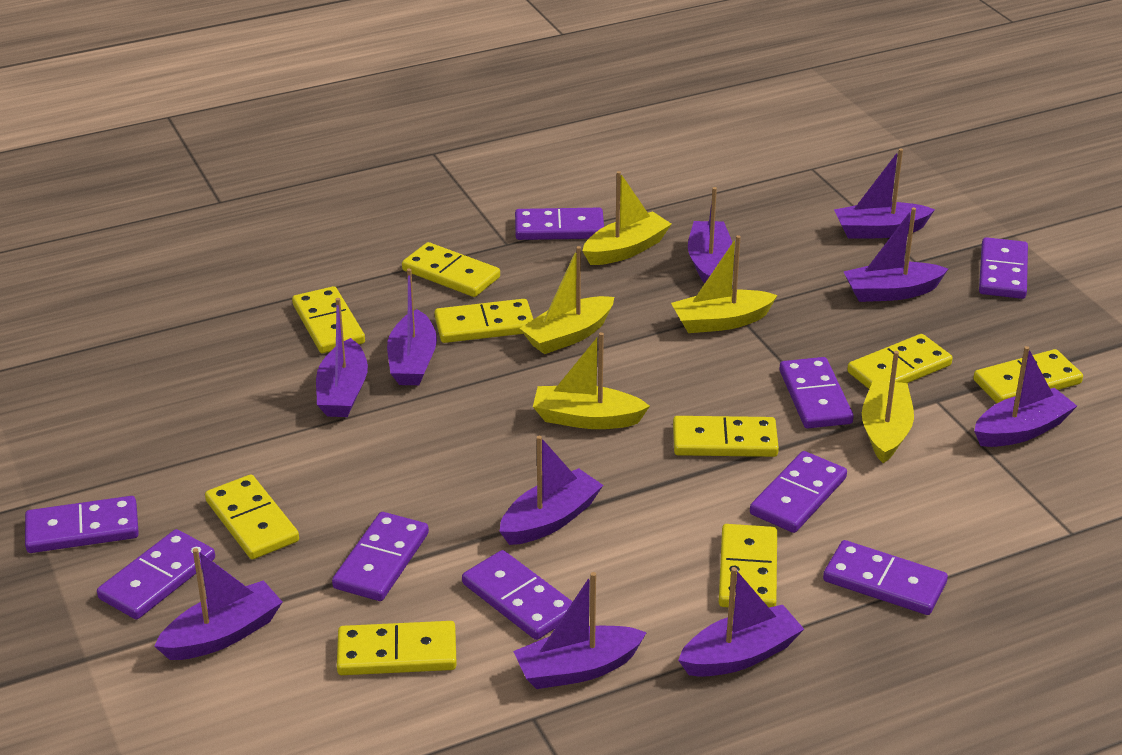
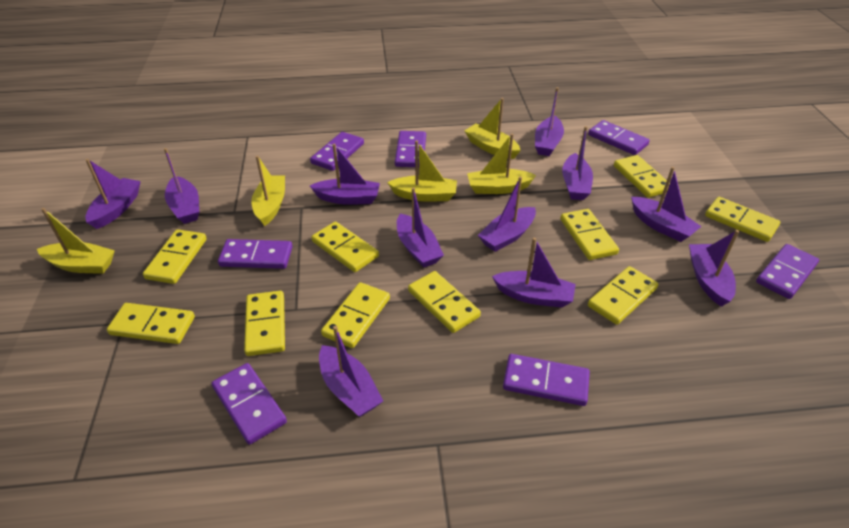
purple boat: 10 -> 11
purple domino: 9 -> 7
yellow domino: 9 -> 10

